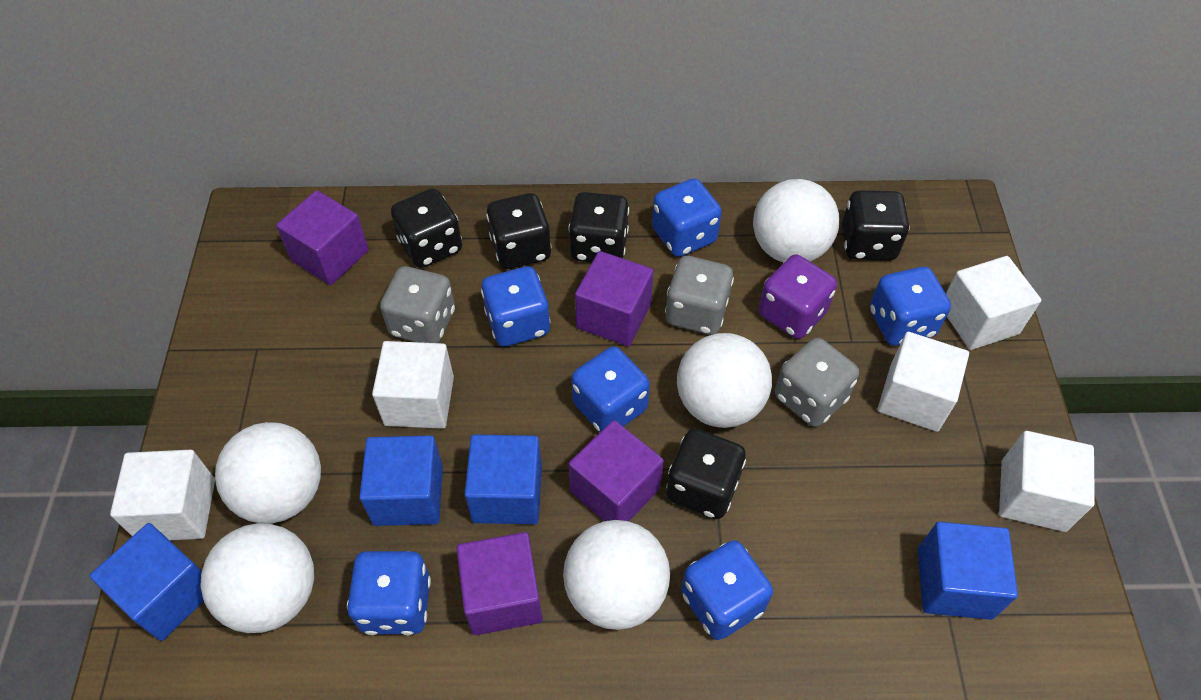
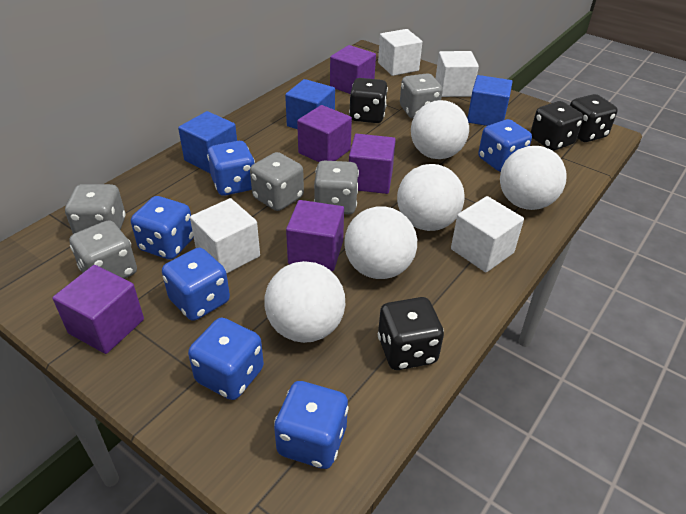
black dice: 5 -> 4
blue cube: 4 -> 3
grey dice: 3 -> 5
purple cube: 4 -> 5
purple dice: 1 -> 0
white cube: 5 -> 4

